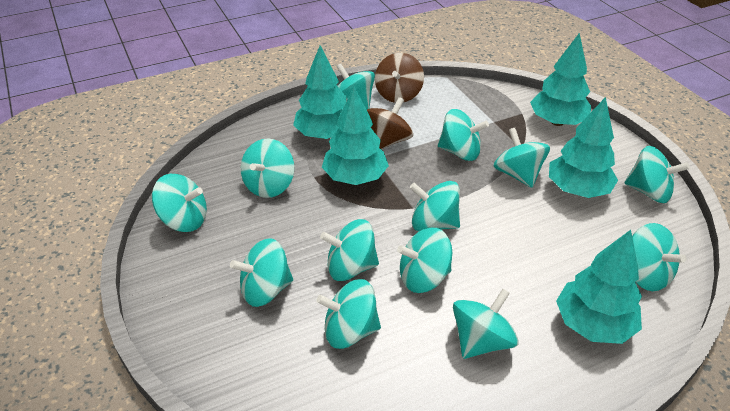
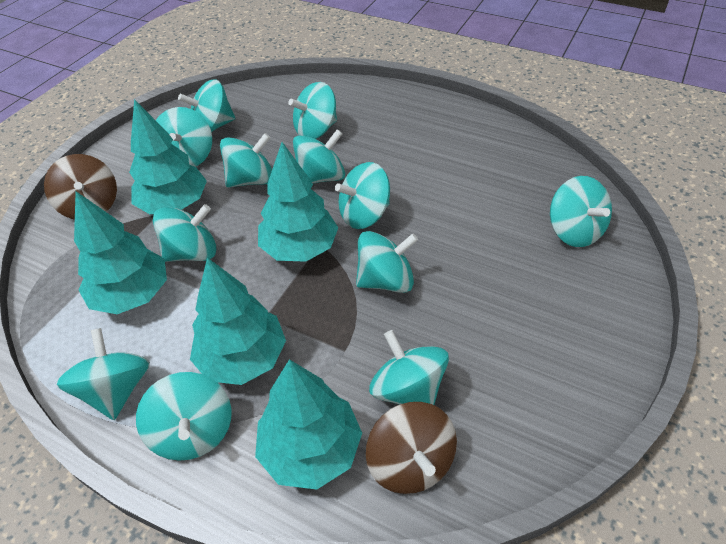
turquoise spinning top: 13 -> 12

